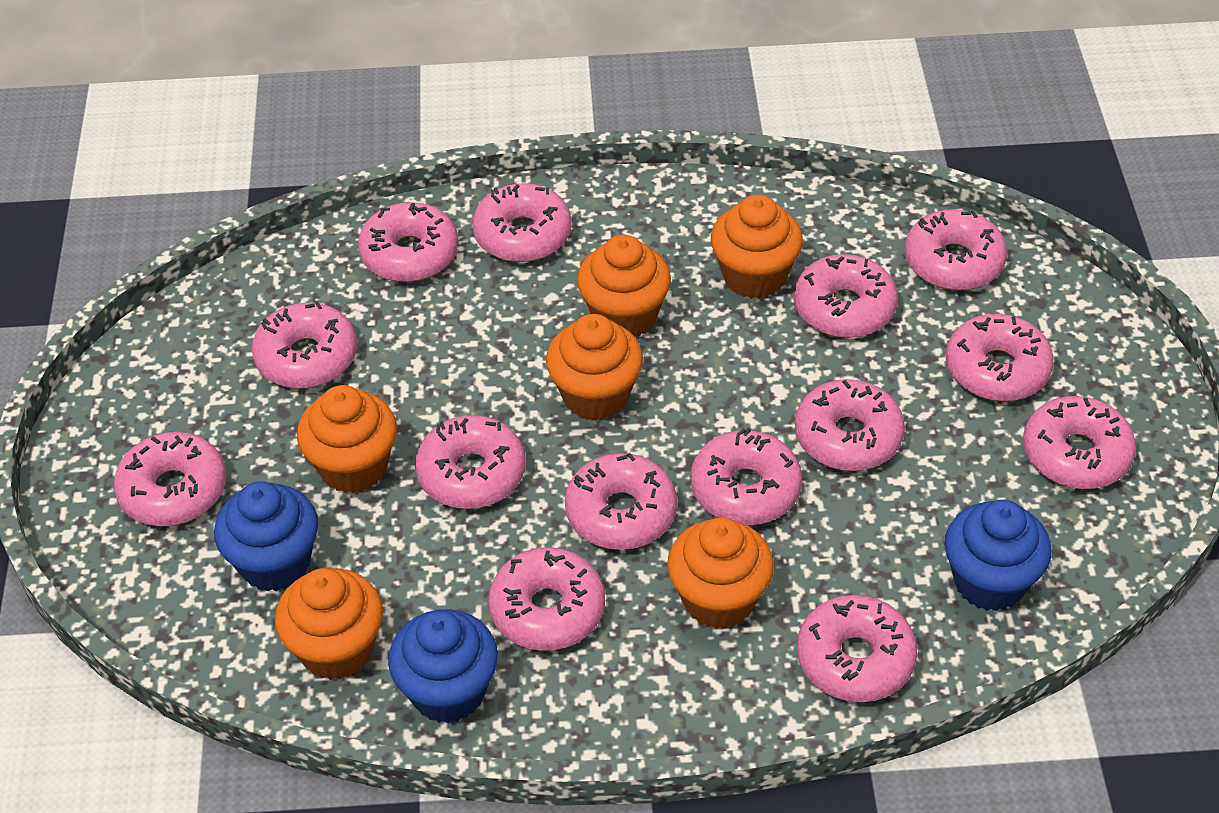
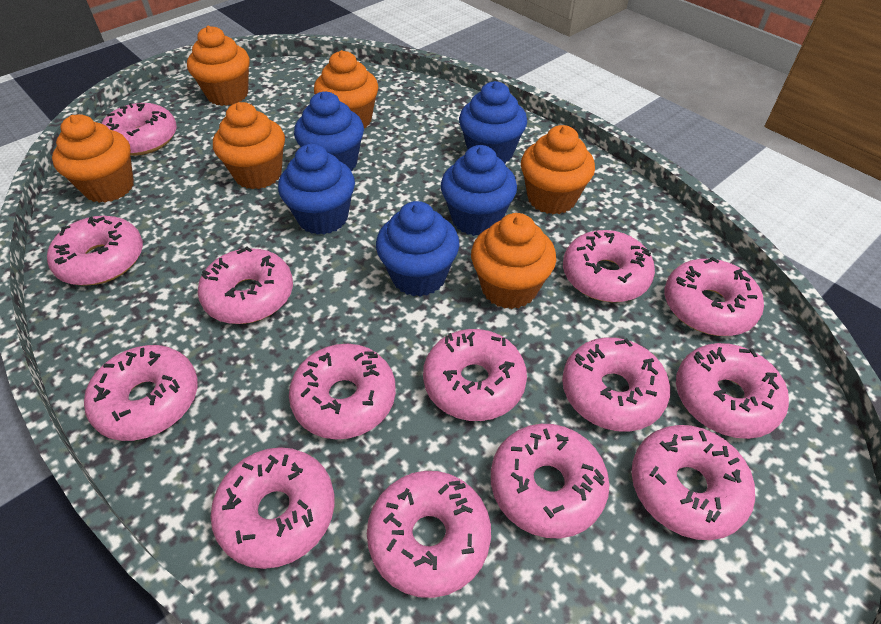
blue cupcake: 3 -> 5

